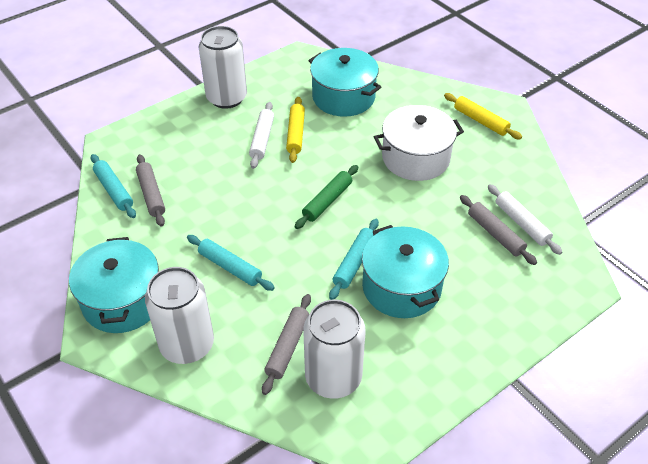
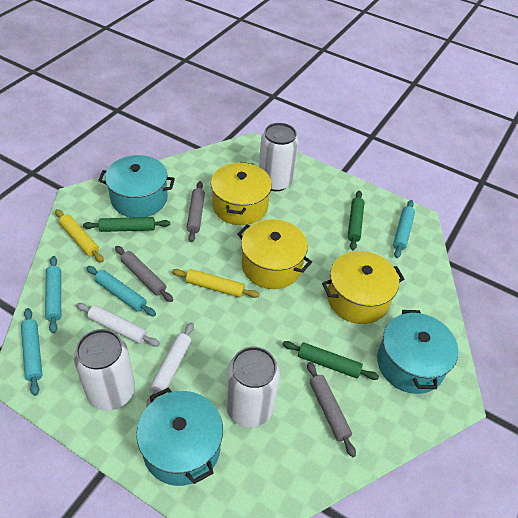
green rolling pin: 1 -> 3
turquoise rolling pin: 3 -> 4
white pot: 1 -> 0
yellow pot: 0 -> 3

